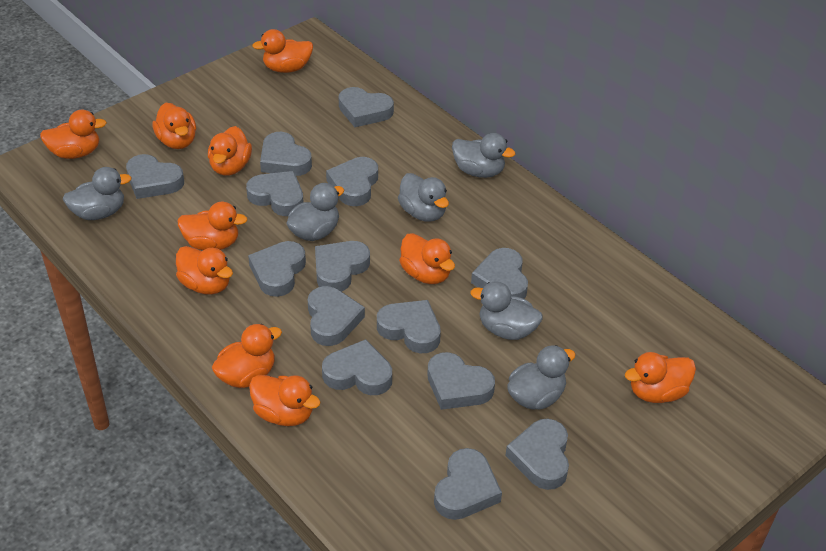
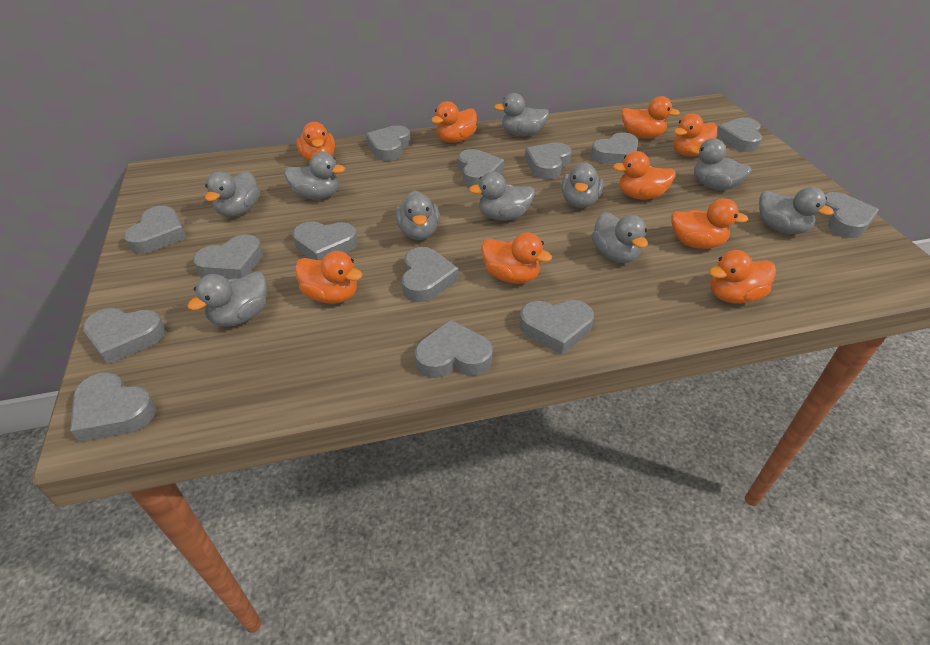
grey duck: 6 -> 10
orange duck: 10 -> 9

